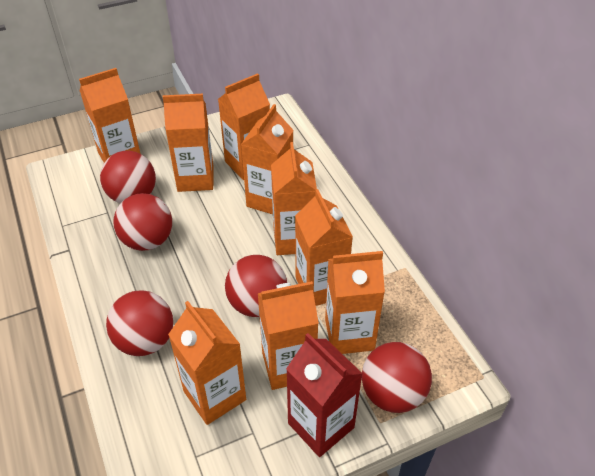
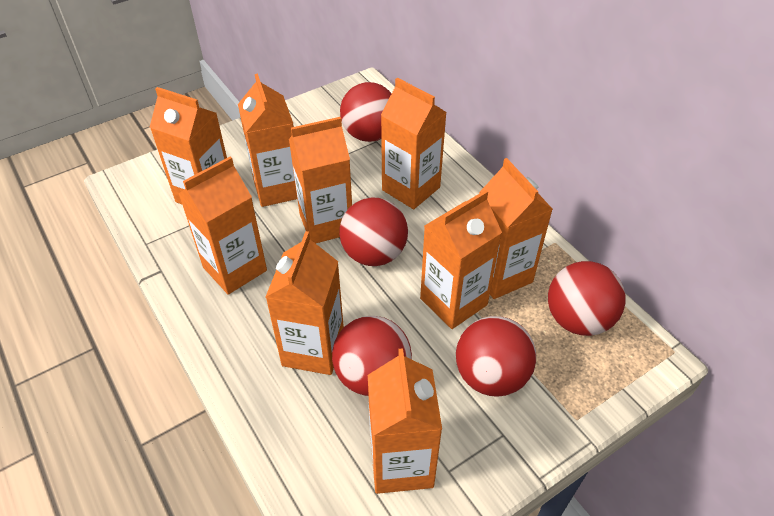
red carton: 1 -> 0

